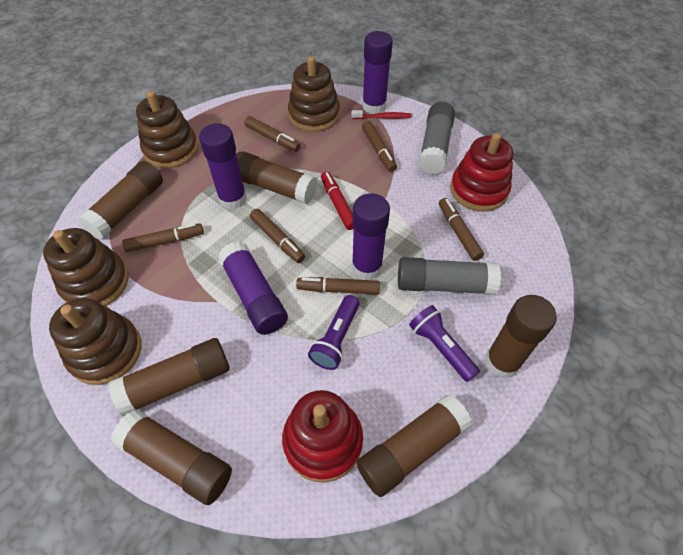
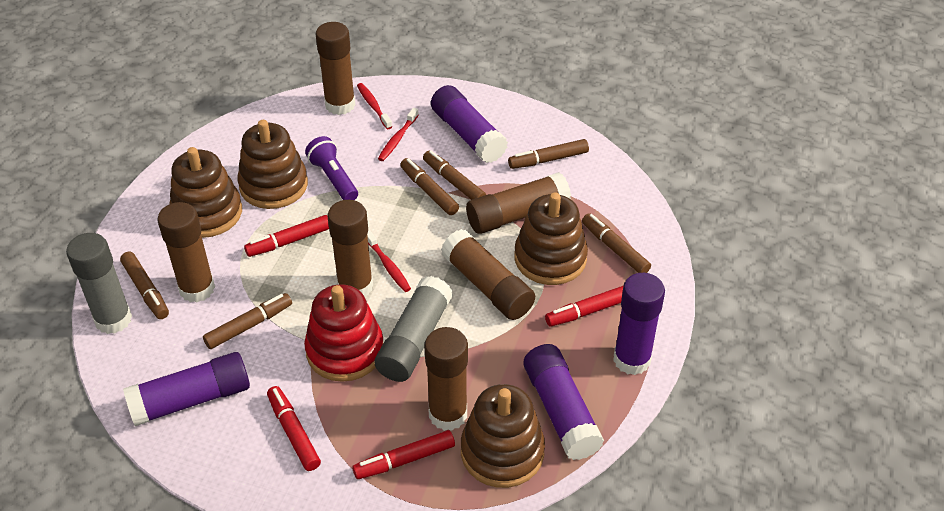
purple flashlight: 2 -> 1
red marker: 1 -> 4
red stacking toy: 2 -> 1
red toothbrush: 1 -> 3

